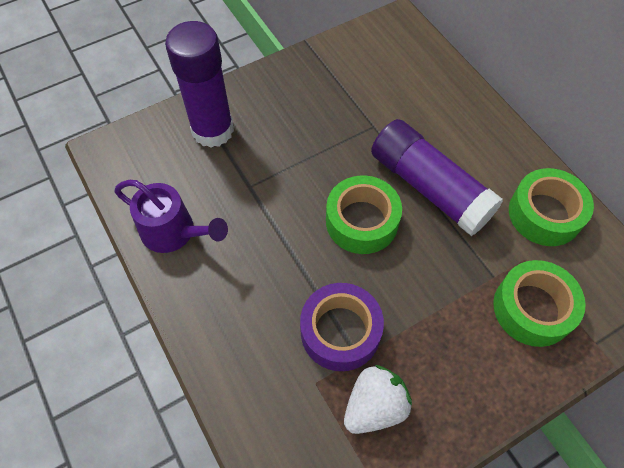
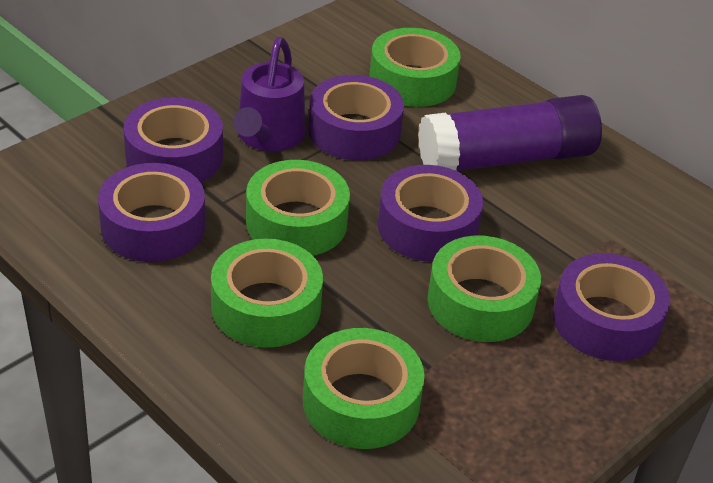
green tape: 3 -> 5
purple glue stick: 2 -> 1
purple tape: 1 -> 5
white strawberry: 1 -> 0

